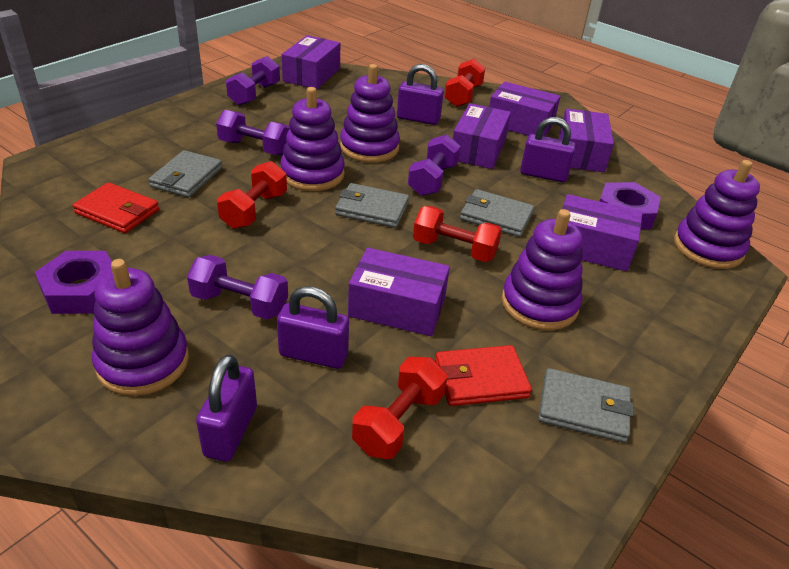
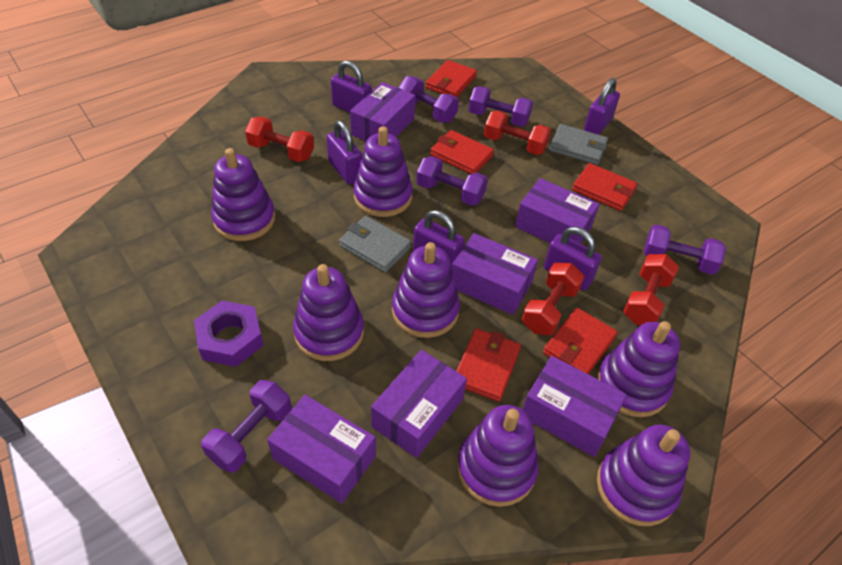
grey wallet: 4 -> 2
purple dumbbell: 4 -> 5
purple nut: 2 -> 1
purple padlock: 4 -> 5
purple stacking toy: 5 -> 7
red wallet: 2 -> 5

